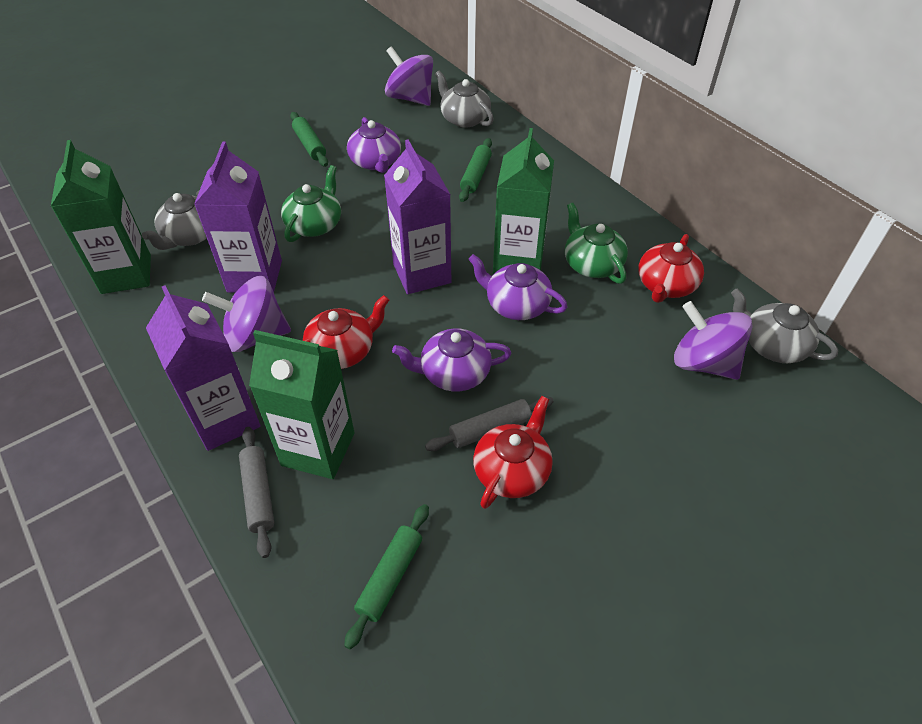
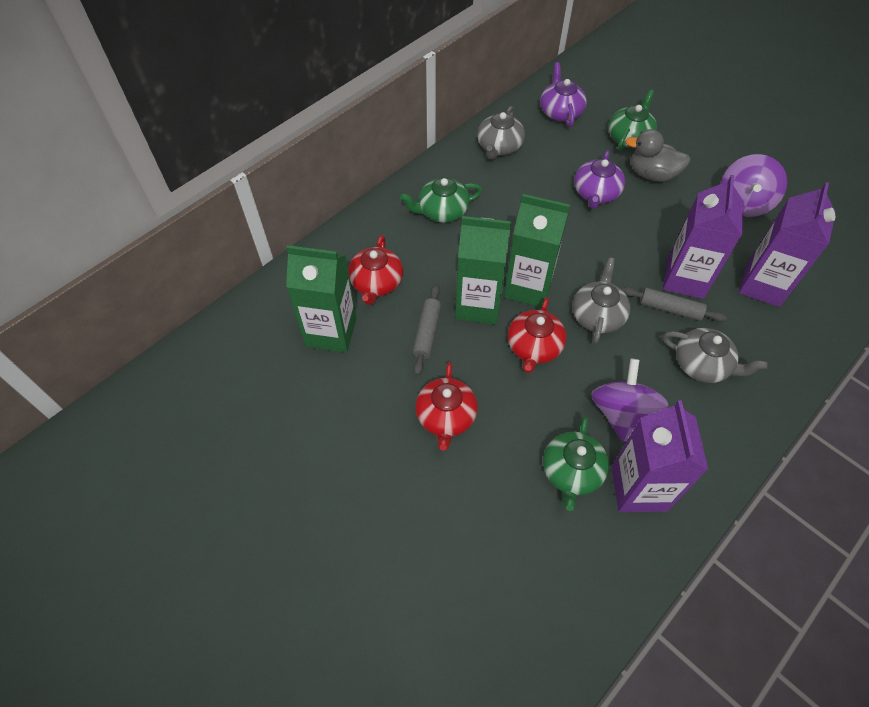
green rolling pin: 3 -> 0
green teapot: 2 -> 3
grey duck: 0 -> 1
purple spinning top: 3 -> 2
purple teapot: 3 -> 2

